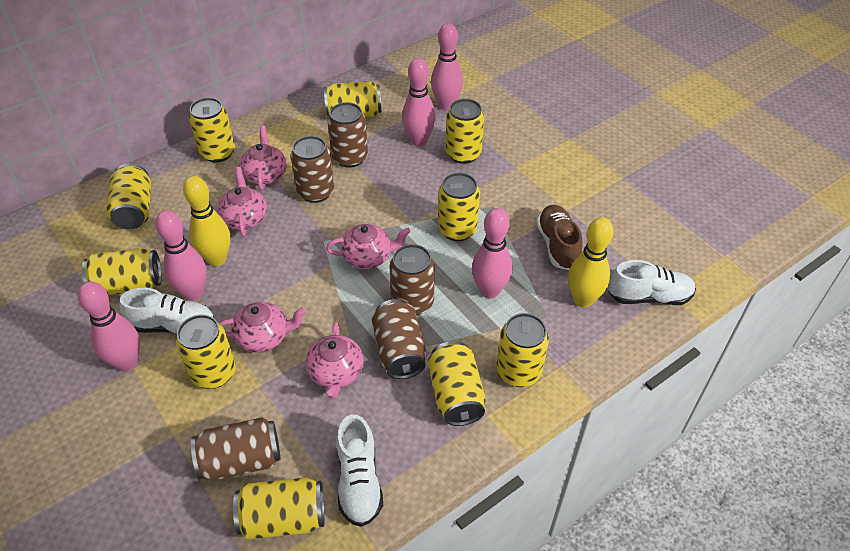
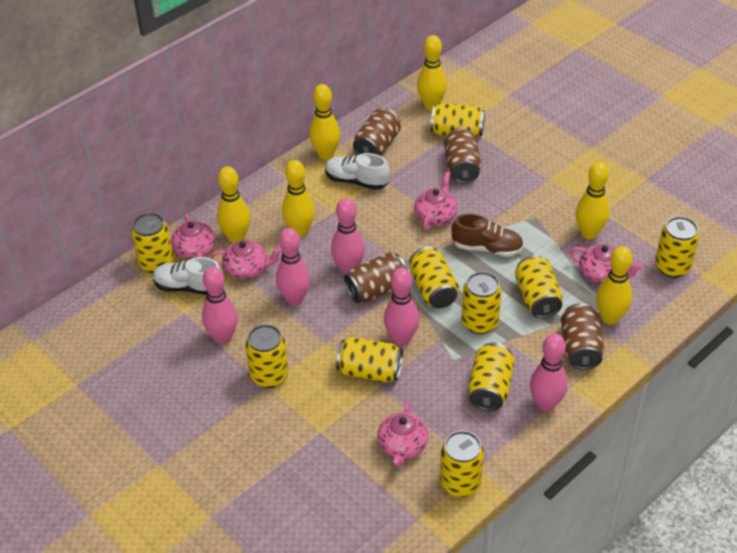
brown can: 5 -> 4
white shoe: 3 -> 2
yellow bowling pin: 2 -> 6

